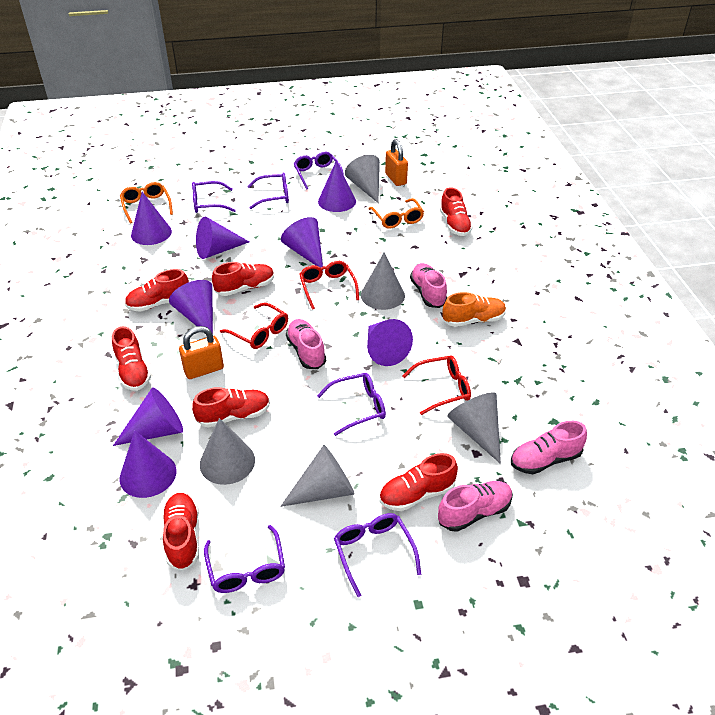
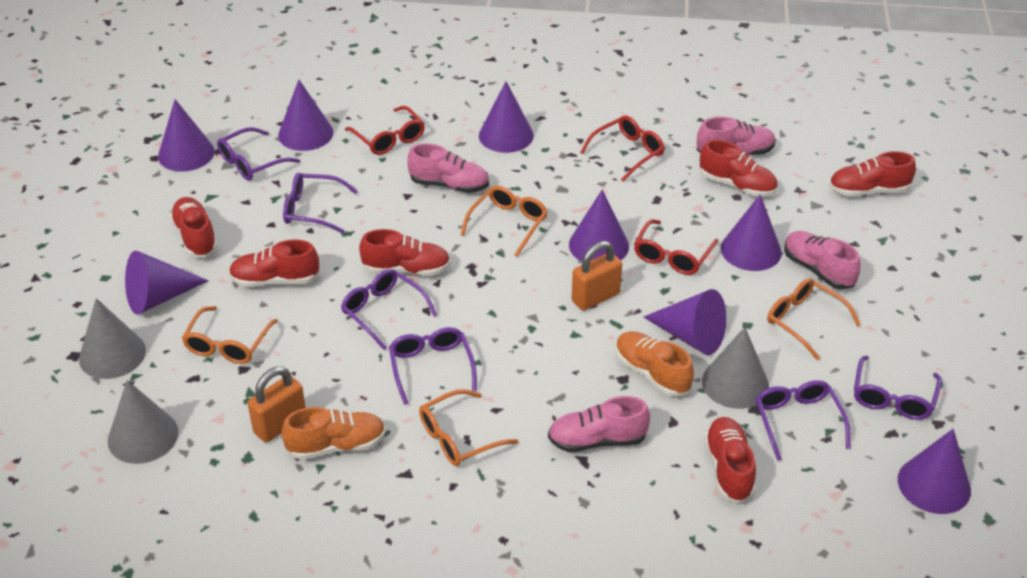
grey cone: 5 -> 3
orange glasses: 2 -> 4
orange shoe: 1 -> 2
red shoe: 7 -> 6

